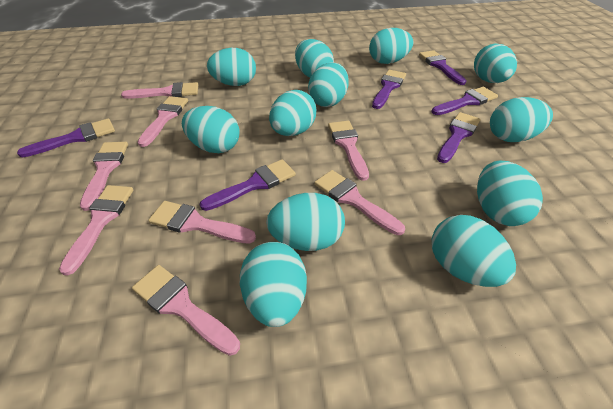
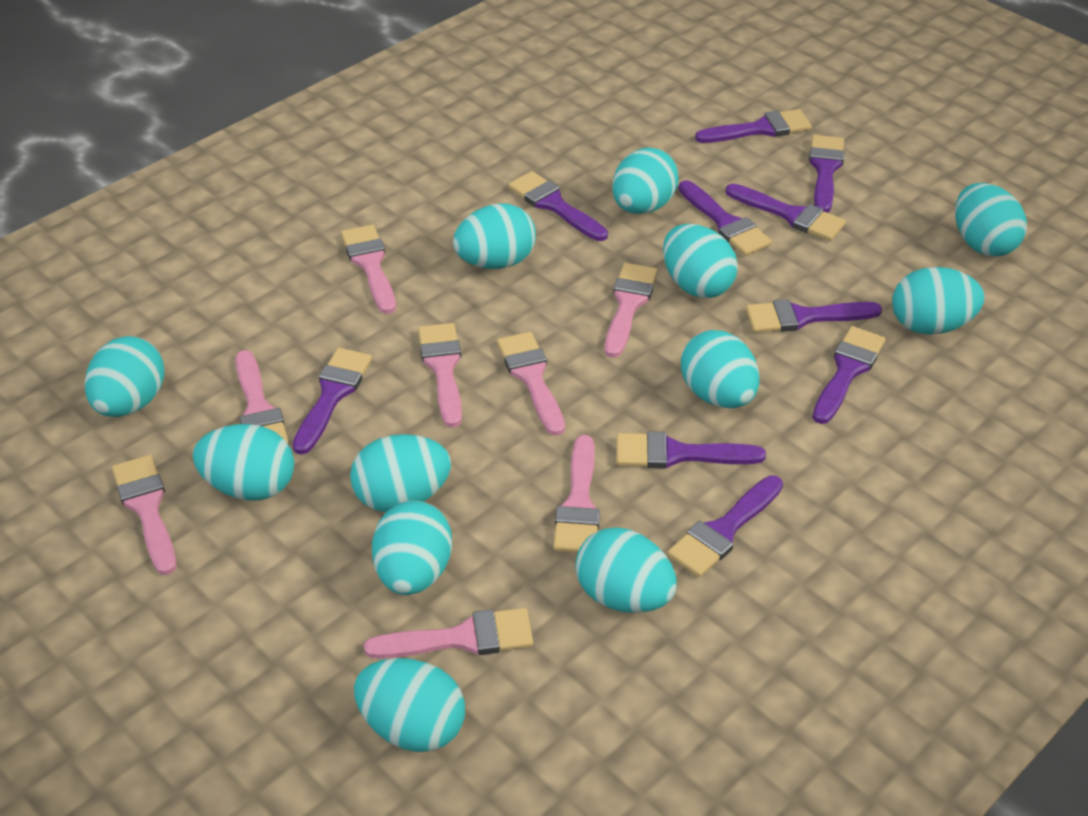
purple brush: 6 -> 10

